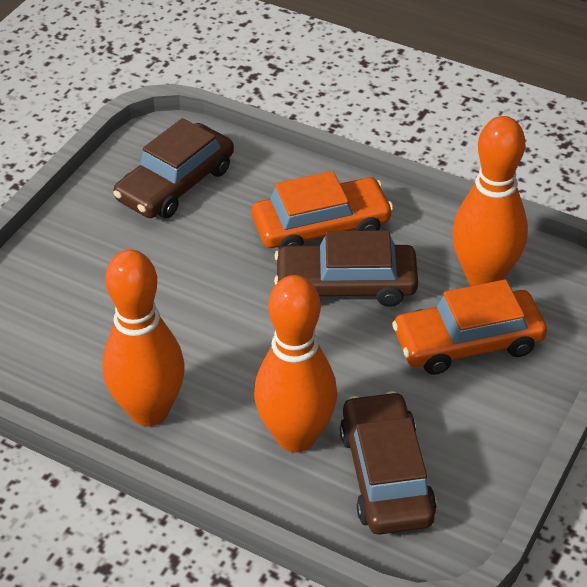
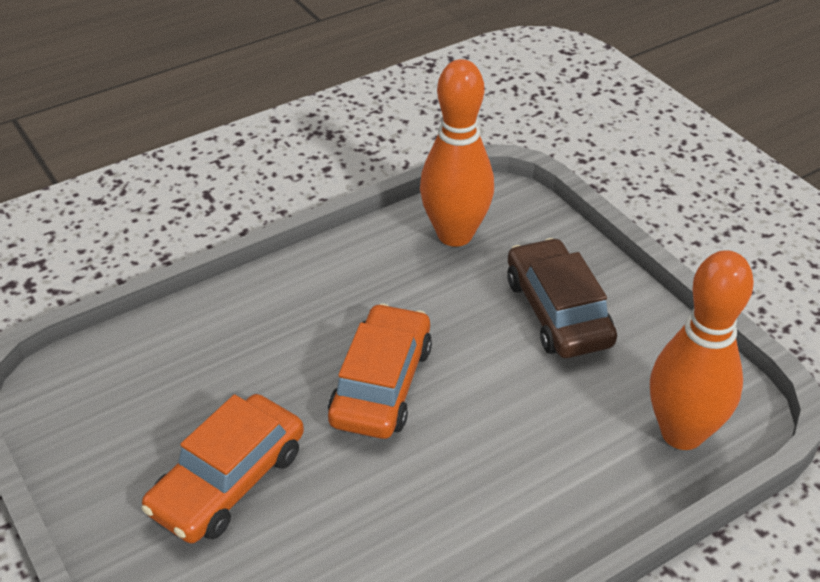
brown car: 3 -> 1
orange bowling pin: 3 -> 2

